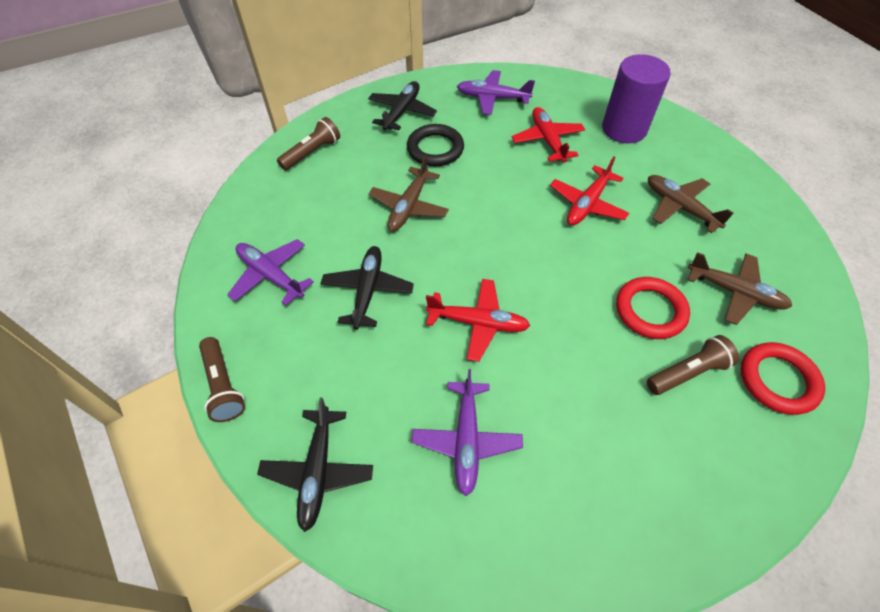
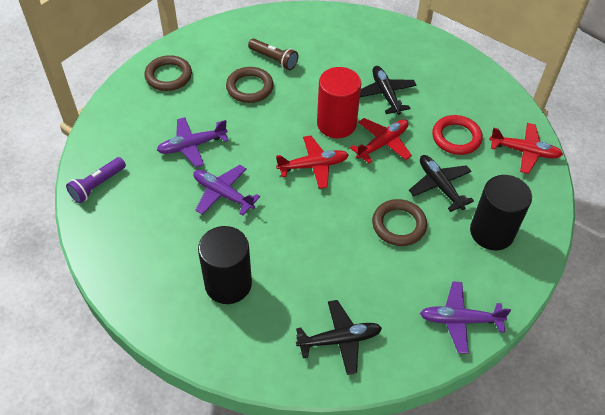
black cylinder: 0 -> 2
black ring: 1 -> 0
brown flashlight: 3 -> 1
brown plane: 3 -> 0
brown ring: 0 -> 3
purple cylinder: 1 -> 0
purple flashlight: 0 -> 1
red cylinder: 0 -> 1
red ring: 2 -> 1

